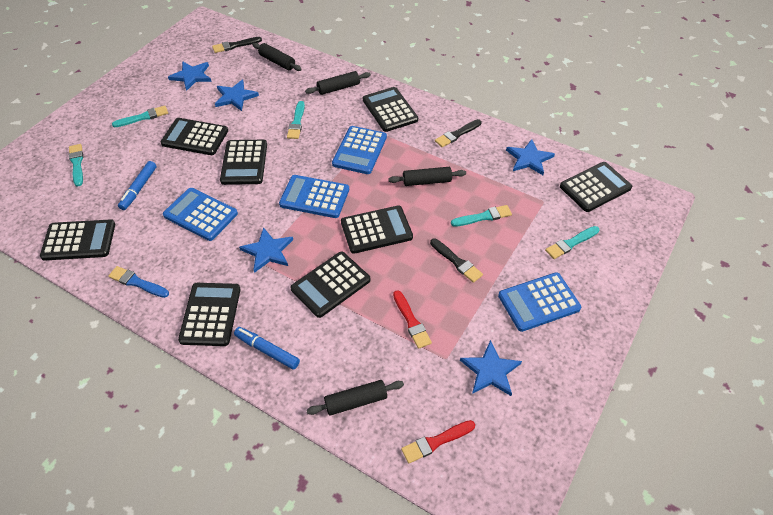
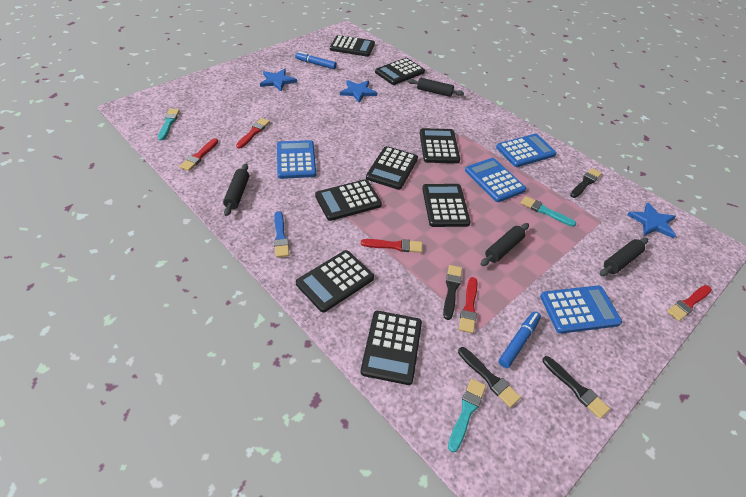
black brush: 3 -> 4
blue star: 5 -> 3
red brush: 2 -> 5
turquoise brush: 5 -> 3

